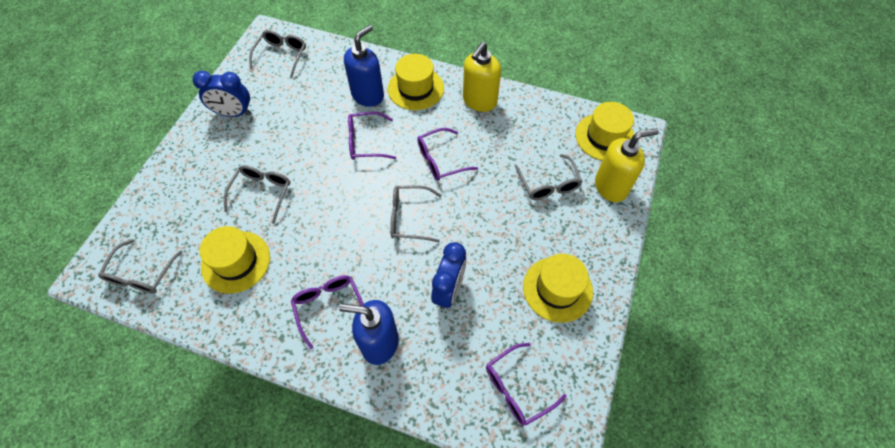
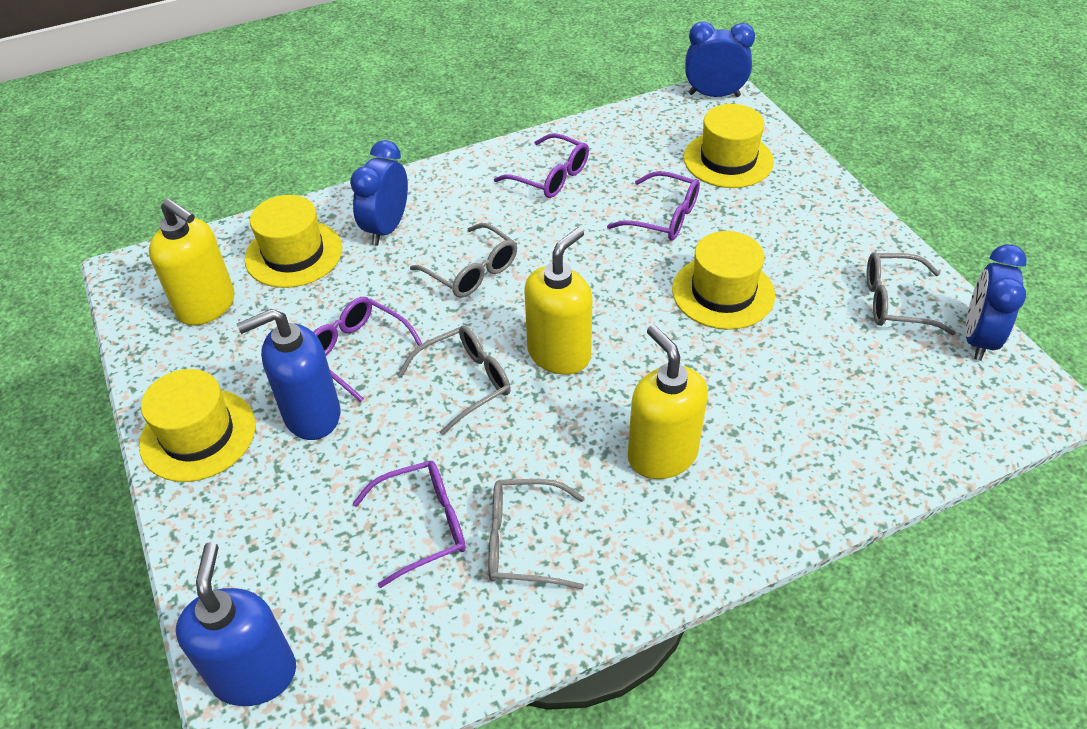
blue clock: 2 -> 3
grey glasses: 5 -> 4
yellow soap dispenser: 2 -> 3

